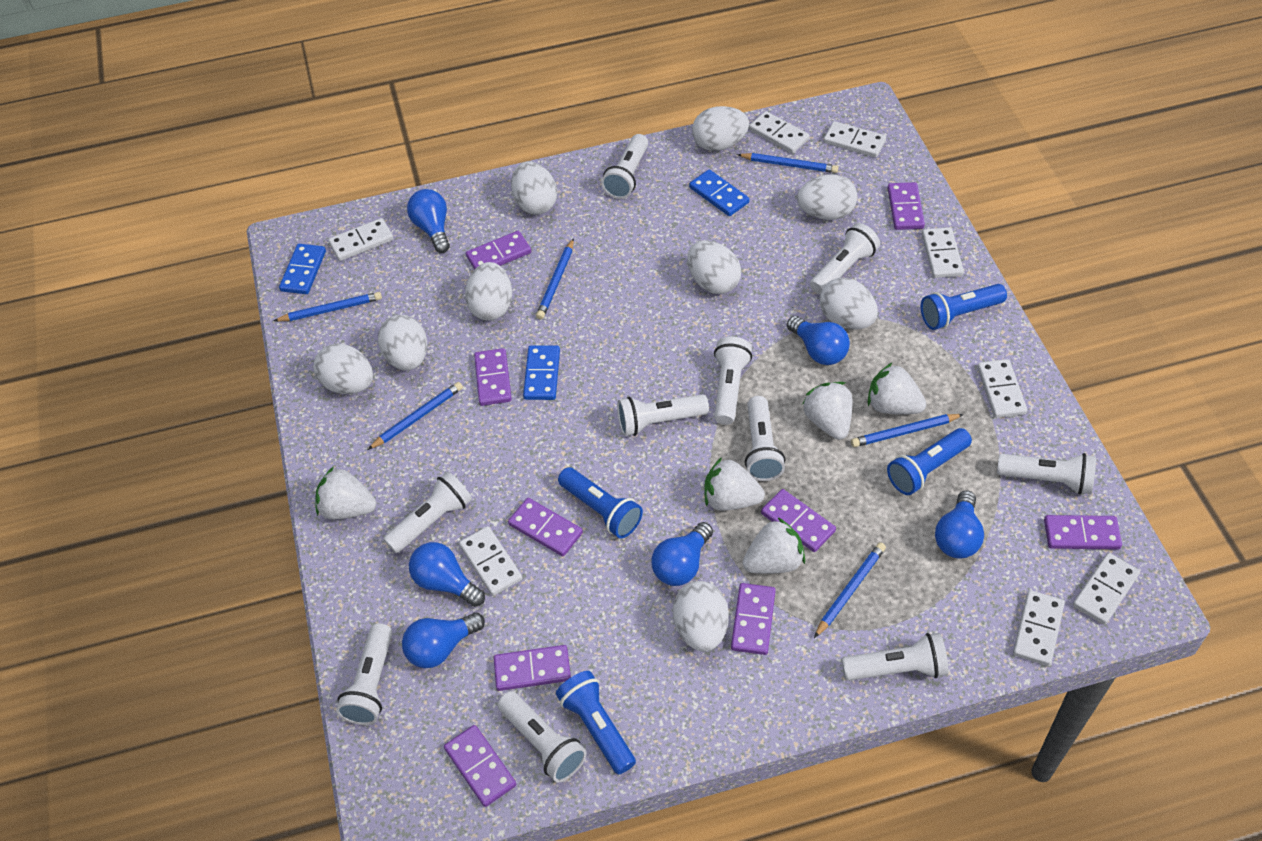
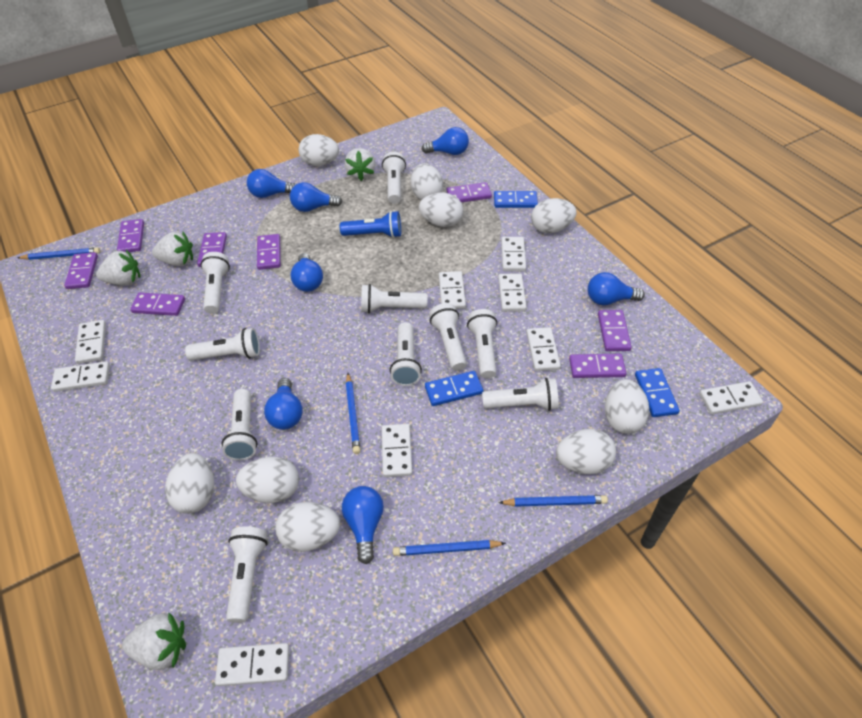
blue flashlight: 4 -> 1
blue light bulb: 6 -> 7
blue pencil: 6 -> 4
purple domino: 9 -> 8
white domino: 8 -> 9
white strawberry: 5 -> 4

